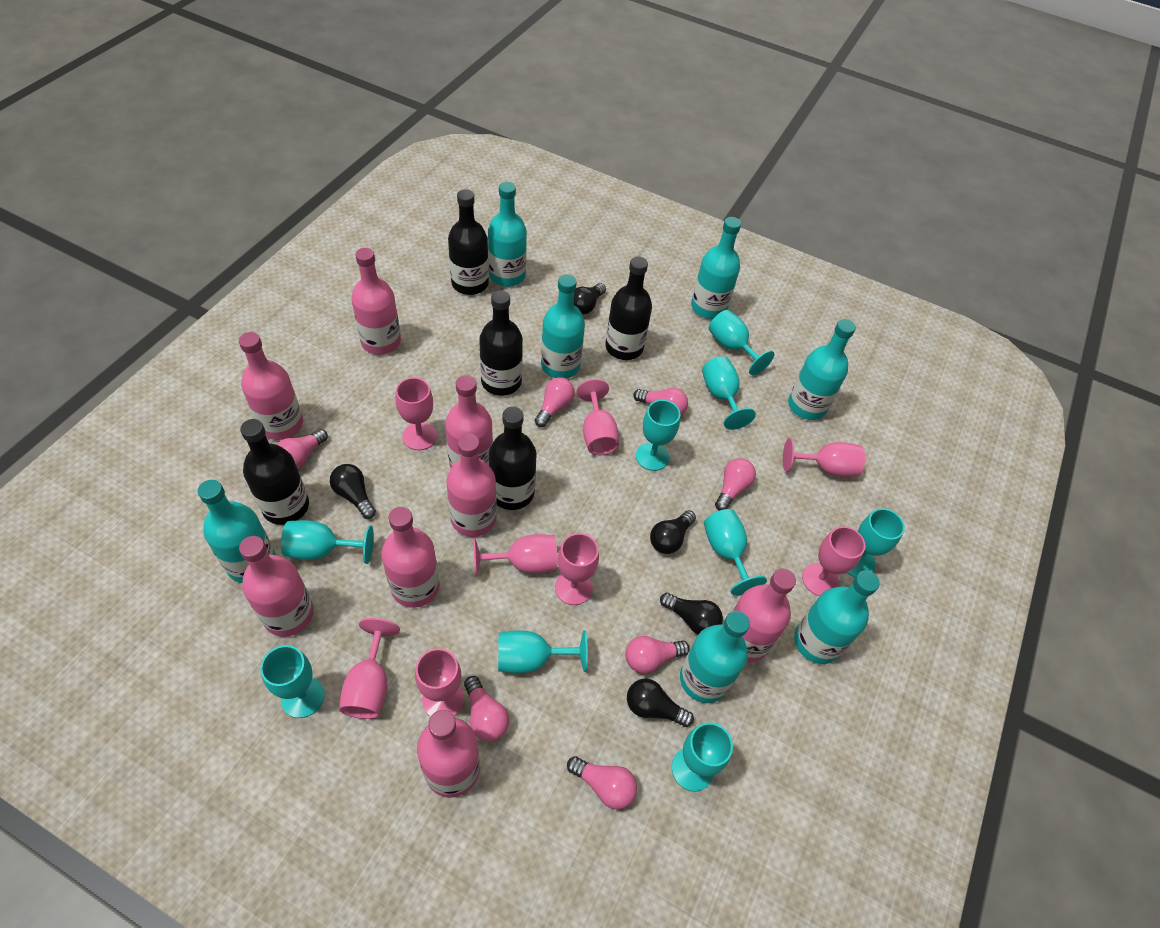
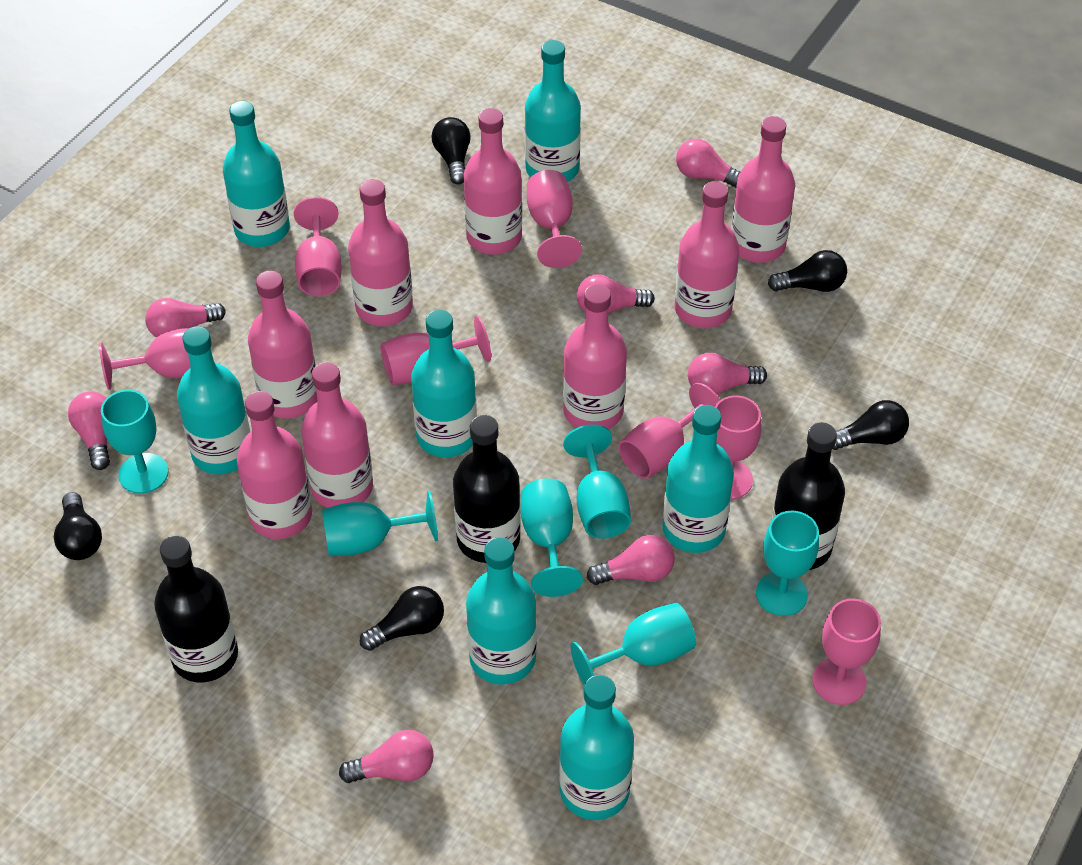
black bottle: 5 -> 3
pink goblet: 8 -> 7
turquoise goblet: 9 -> 6

